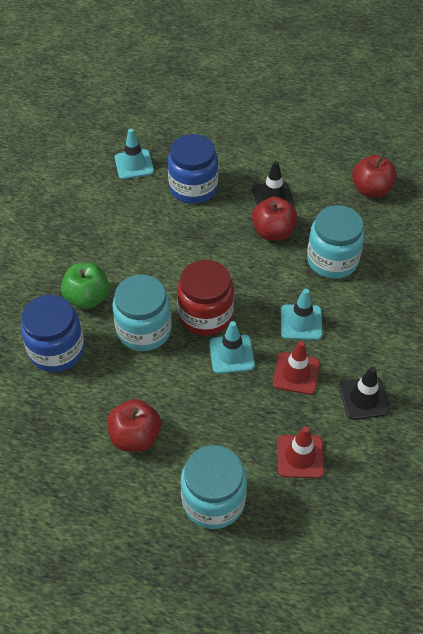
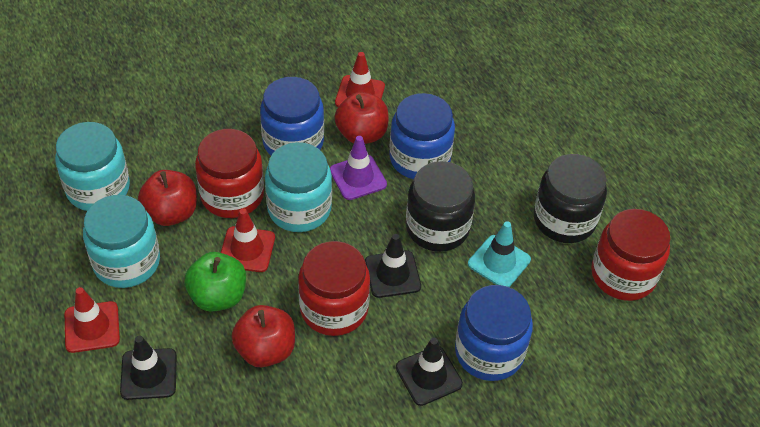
black jar: 0 -> 2
black traffic cone: 2 -> 3
blue jar: 2 -> 3
purple traffic cone: 0 -> 1
red jar: 1 -> 3
red traffic cone: 2 -> 3
turquoise traffic cone: 3 -> 1

